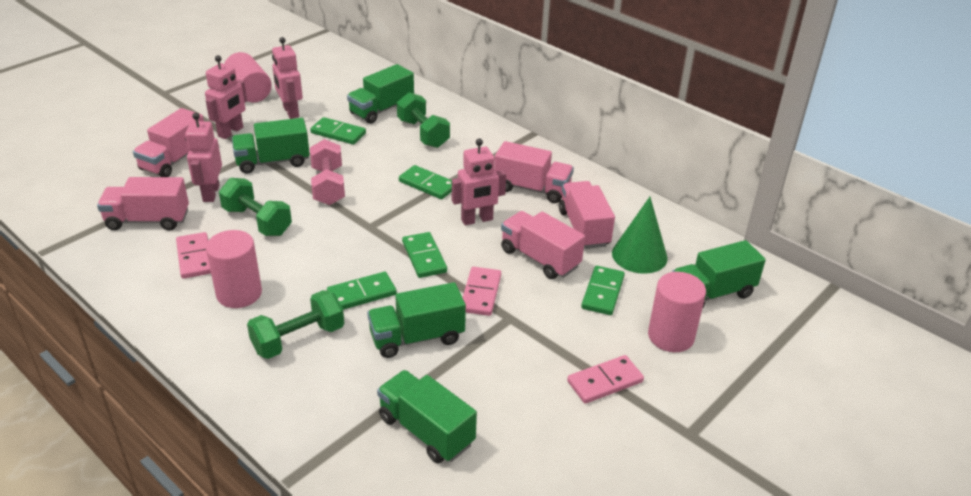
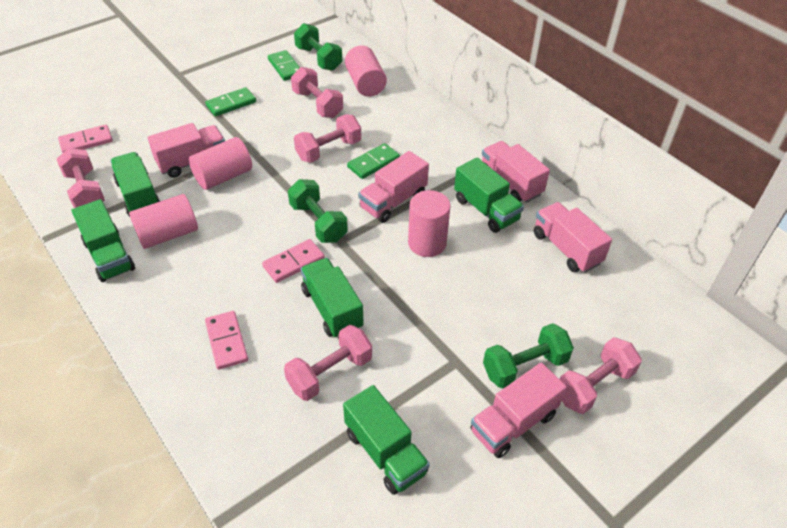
green cone: 1 -> 0
green domino: 5 -> 3
pink cylinder: 3 -> 4
pink dumbbell: 1 -> 5
pink robot: 4 -> 0

